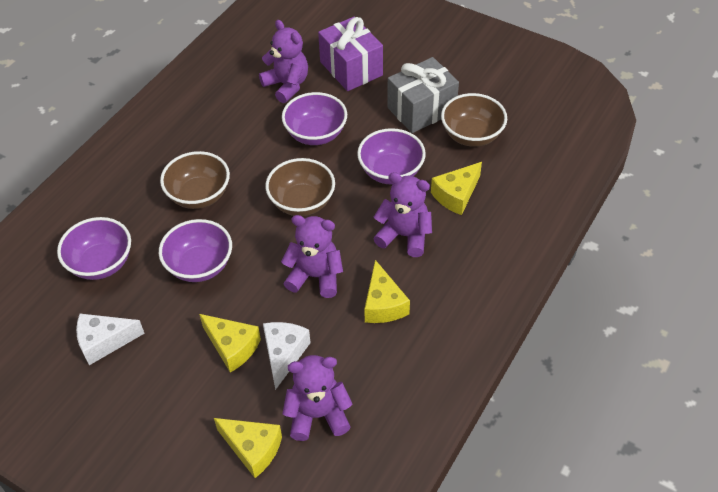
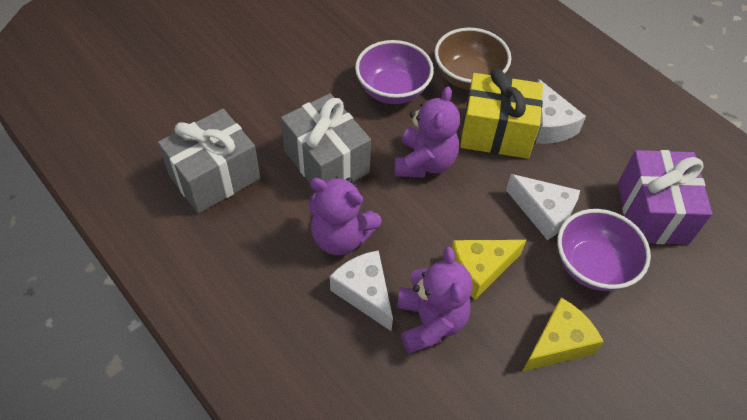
brown bowl: 3 -> 1
grey gift: 1 -> 2
purple bowl: 4 -> 2
purple teddy bear: 4 -> 3
white cheese: 2 -> 3
yellow cheese: 4 -> 2
yellow gift: 0 -> 1

